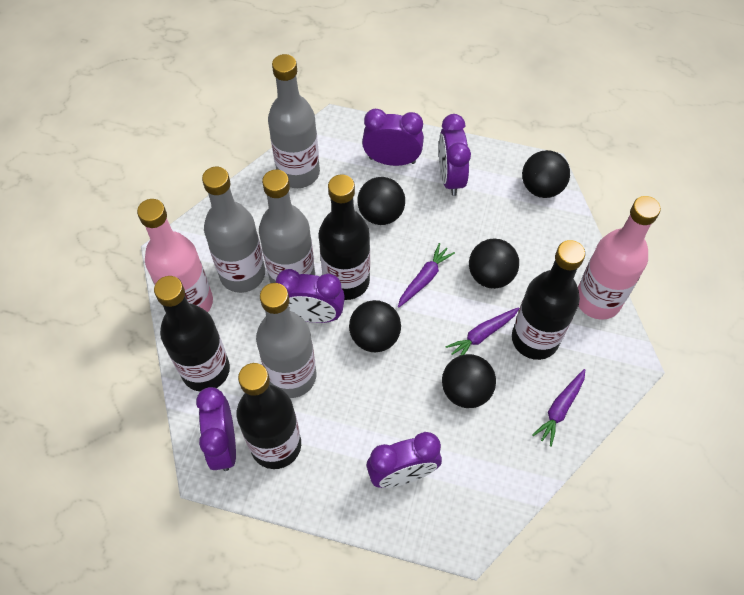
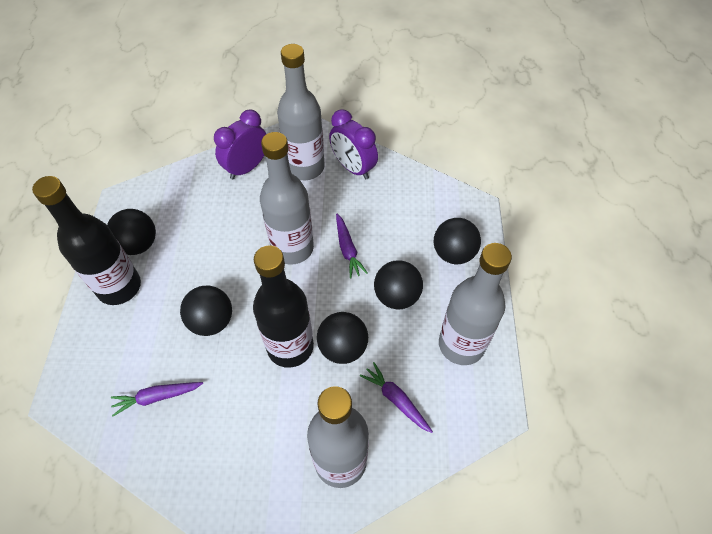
black bottle: 4 -> 2
pink bottle: 2 -> 0
purple clock: 5 -> 2

